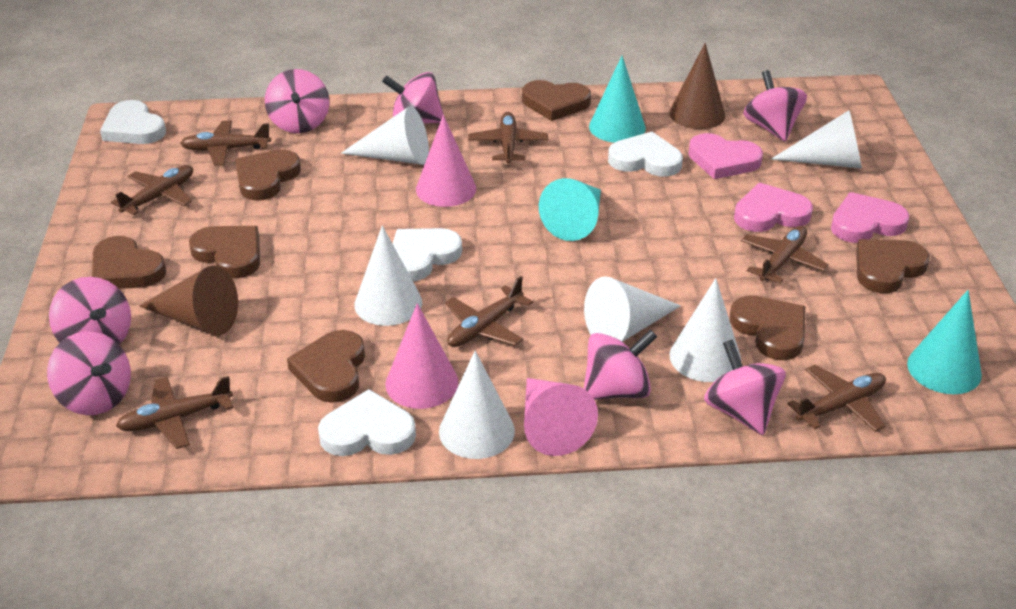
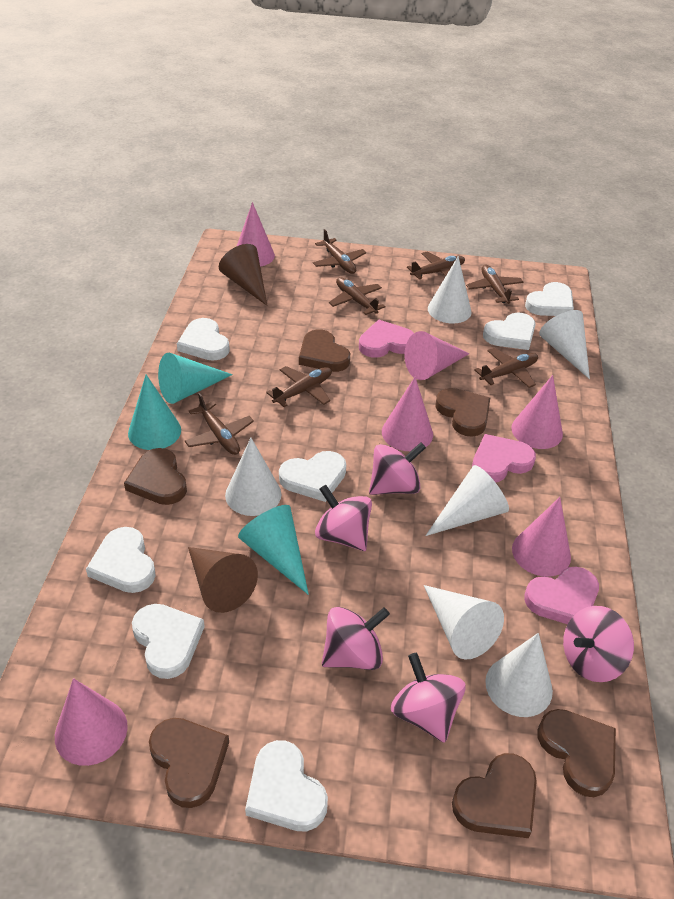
brown heart: 7 -> 6
pink cone: 3 -> 6
pink spinning top: 7 -> 5
white heart: 4 -> 7

